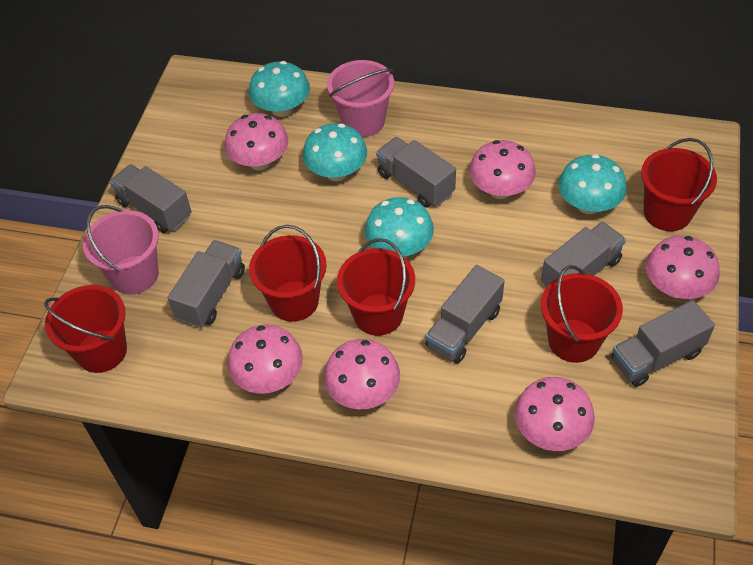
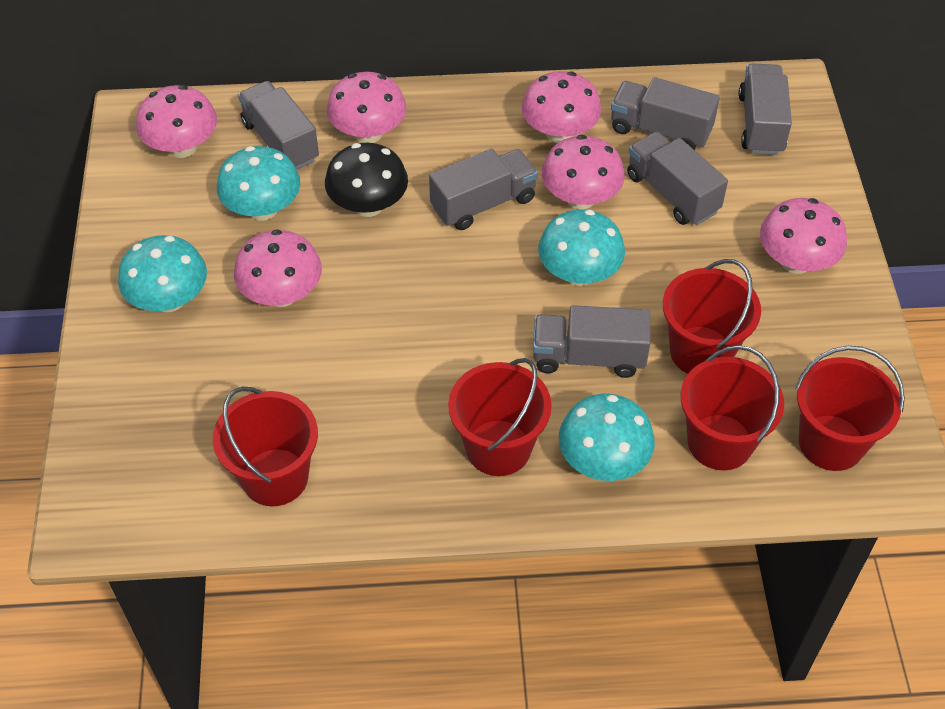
black mushroom: 0 -> 1
pink bucket: 2 -> 0

